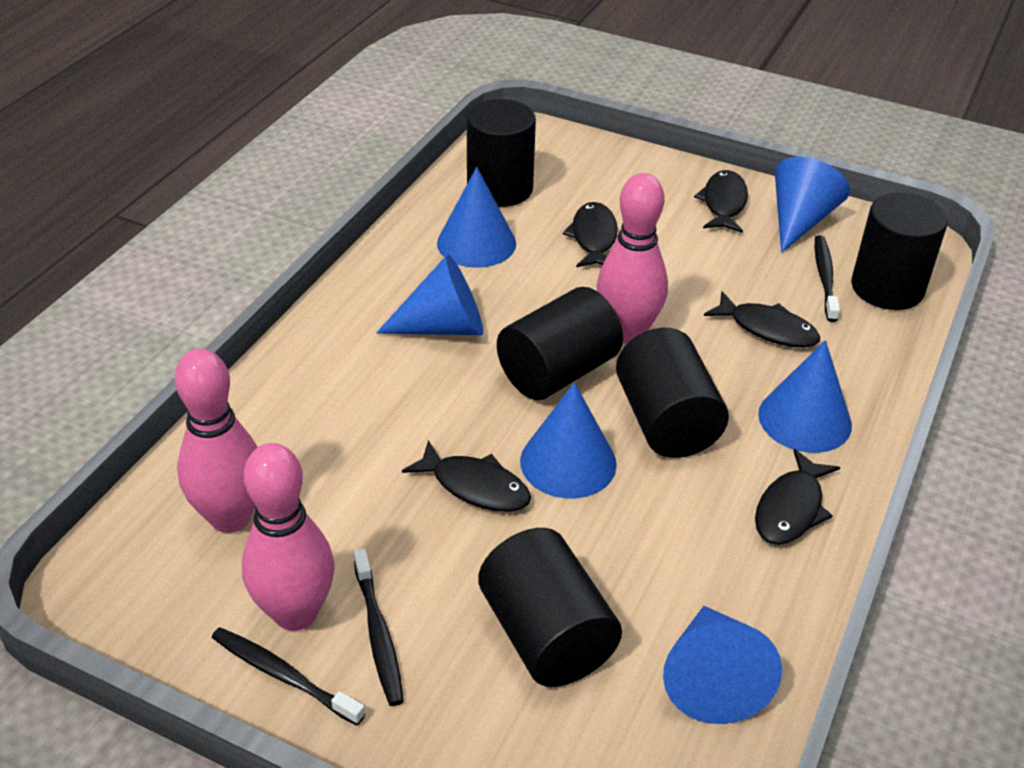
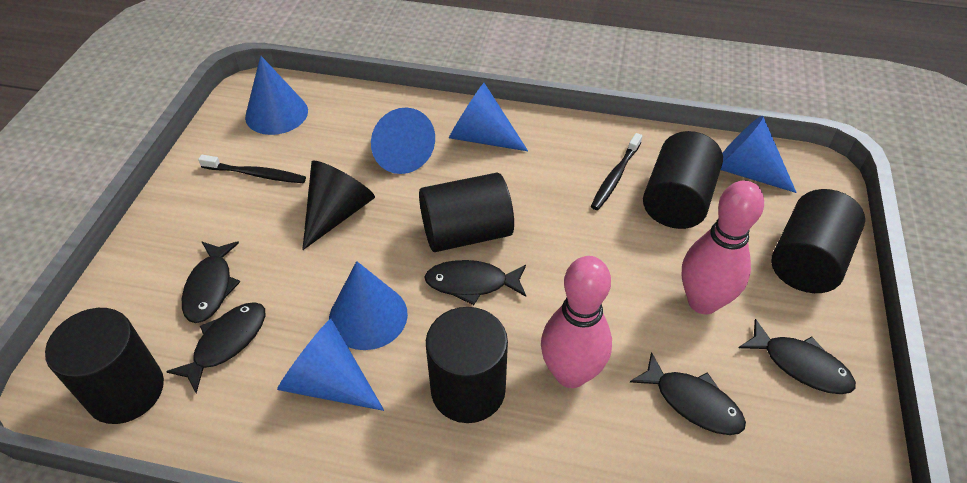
black cone: 0 -> 1
black toothbrush: 3 -> 2
pink bowling pin: 3 -> 2

